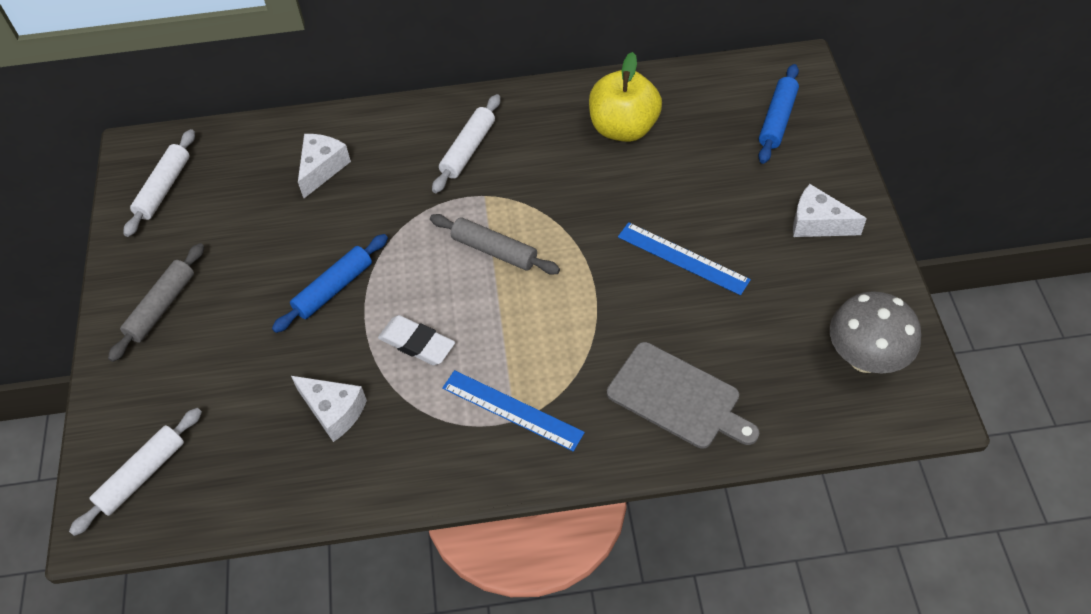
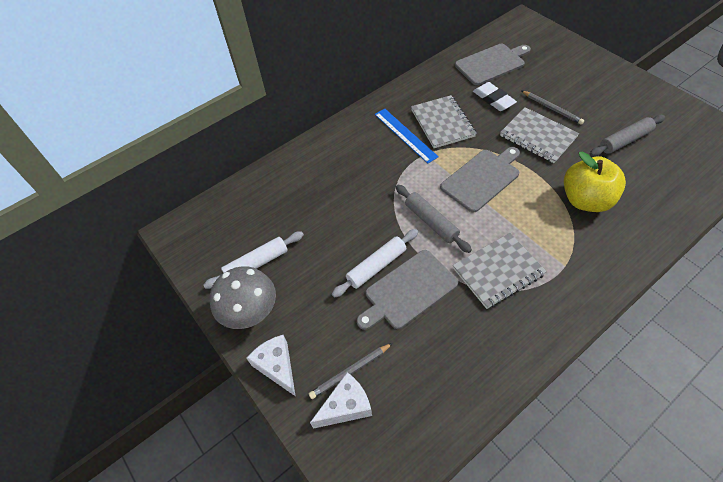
blue rolling pin: 2 -> 0
blue ruler: 2 -> 1
grey cutting board: 1 -> 3
grey notebook: 0 -> 3
grey pencil: 0 -> 2
white cheese: 3 -> 2
white rolling pin: 3 -> 2

